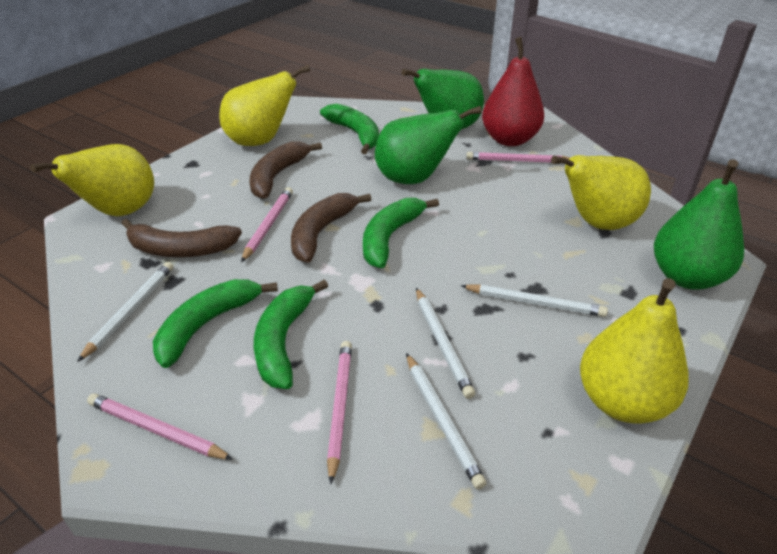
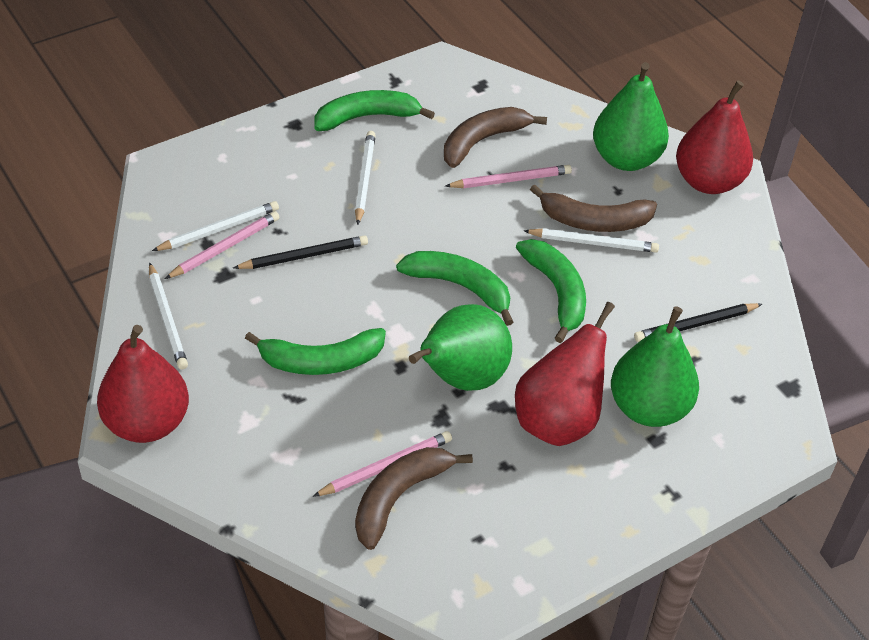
black pencil: 0 -> 2
pink pencil: 4 -> 3
red pear: 1 -> 3
yellow pear: 4 -> 0

